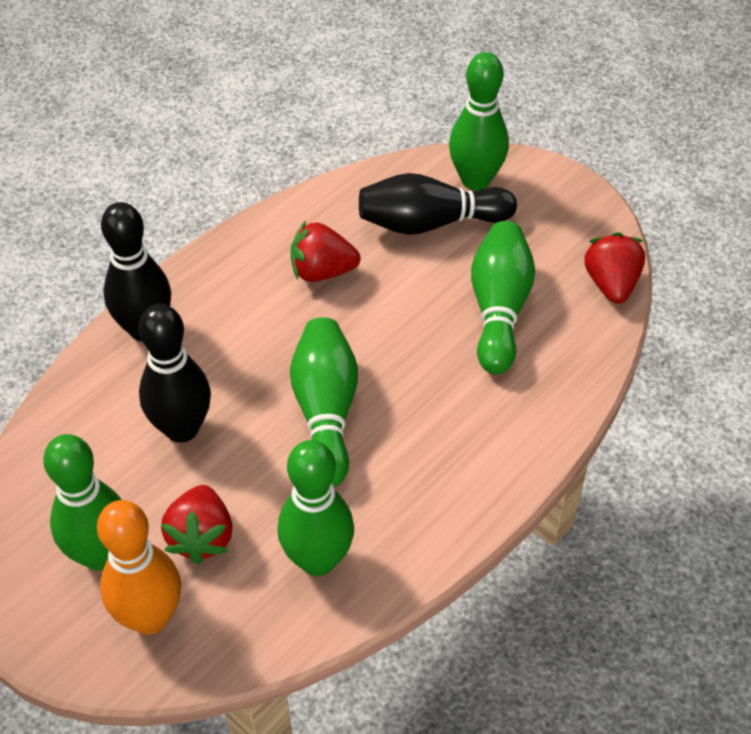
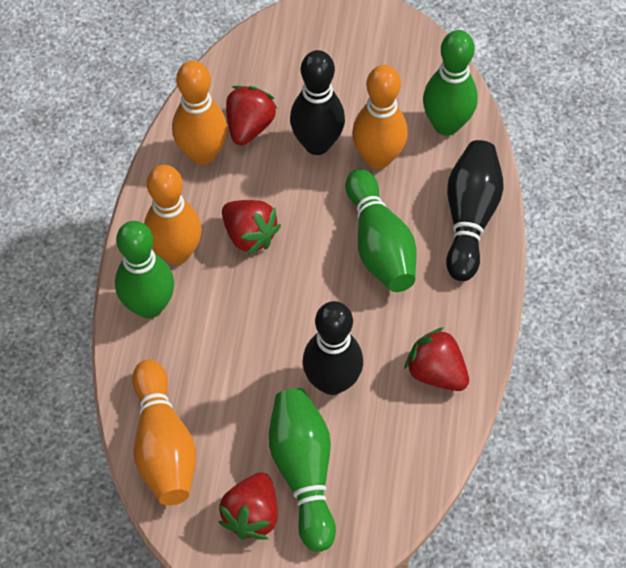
green bowling pin: 5 -> 4
orange bowling pin: 1 -> 4
red strawberry: 3 -> 4

